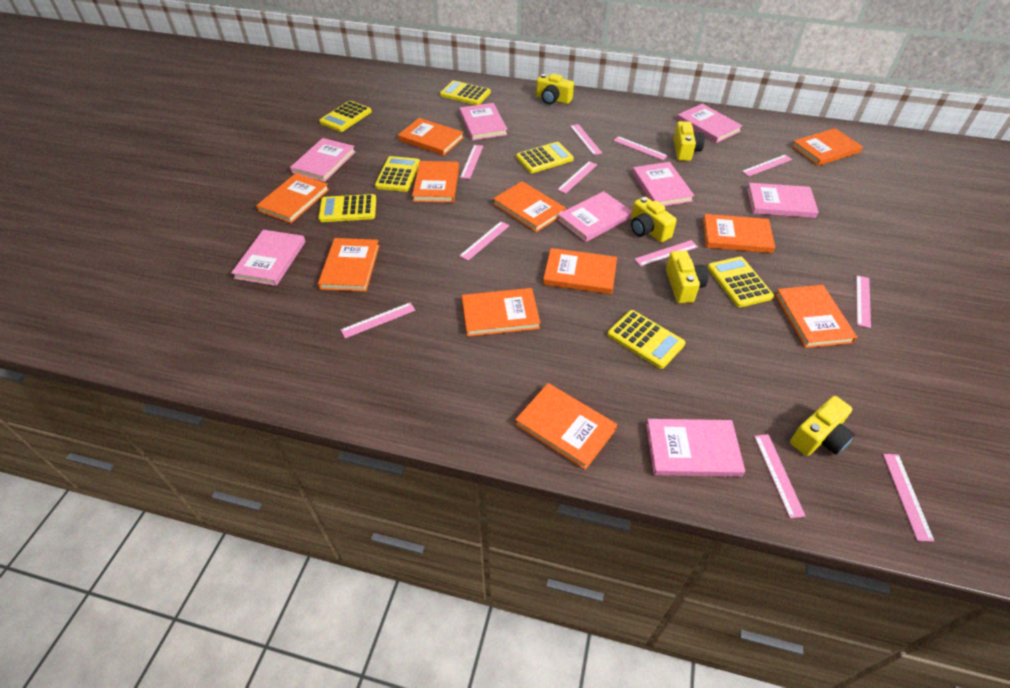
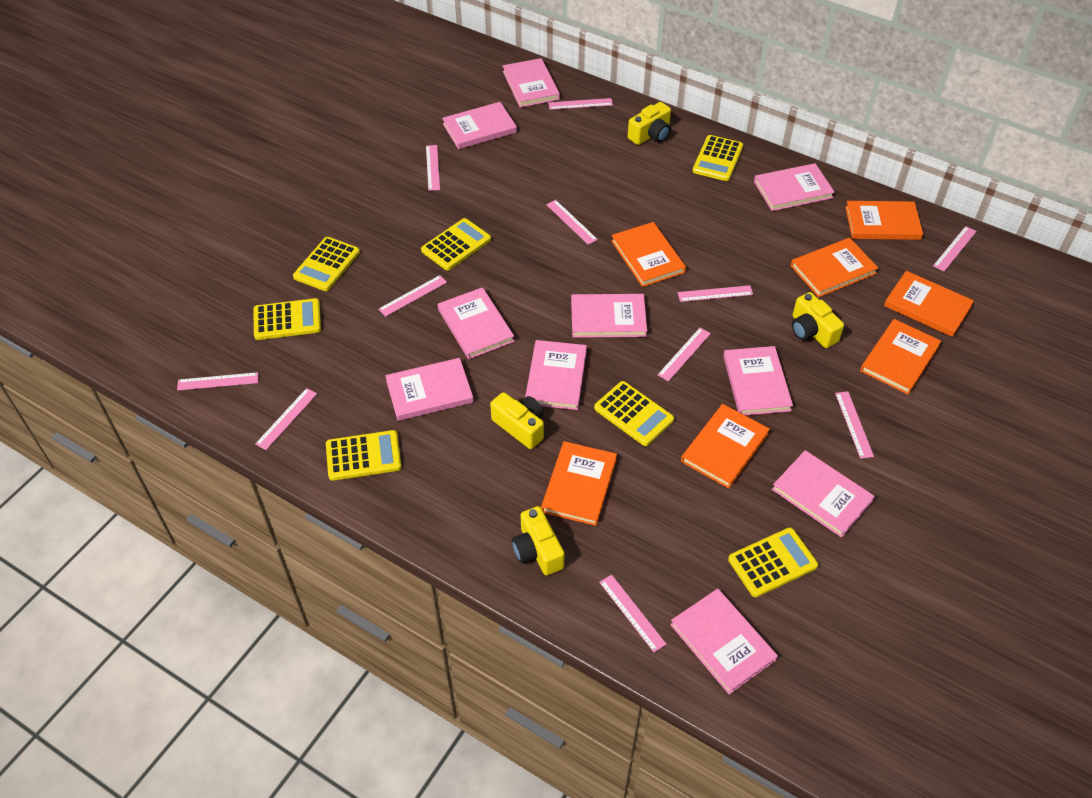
orange book: 11 -> 7
pink book: 8 -> 10
yellow camera: 5 -> 4

